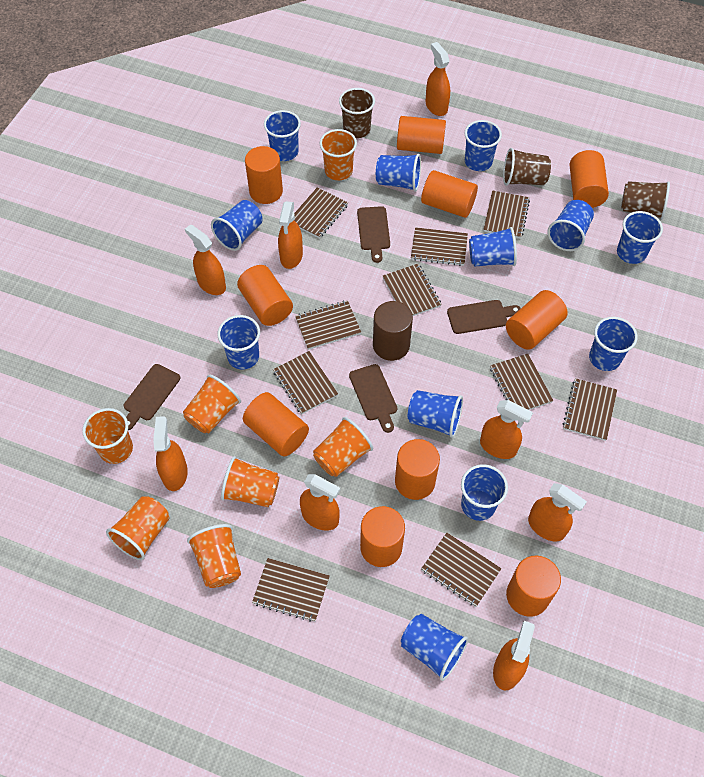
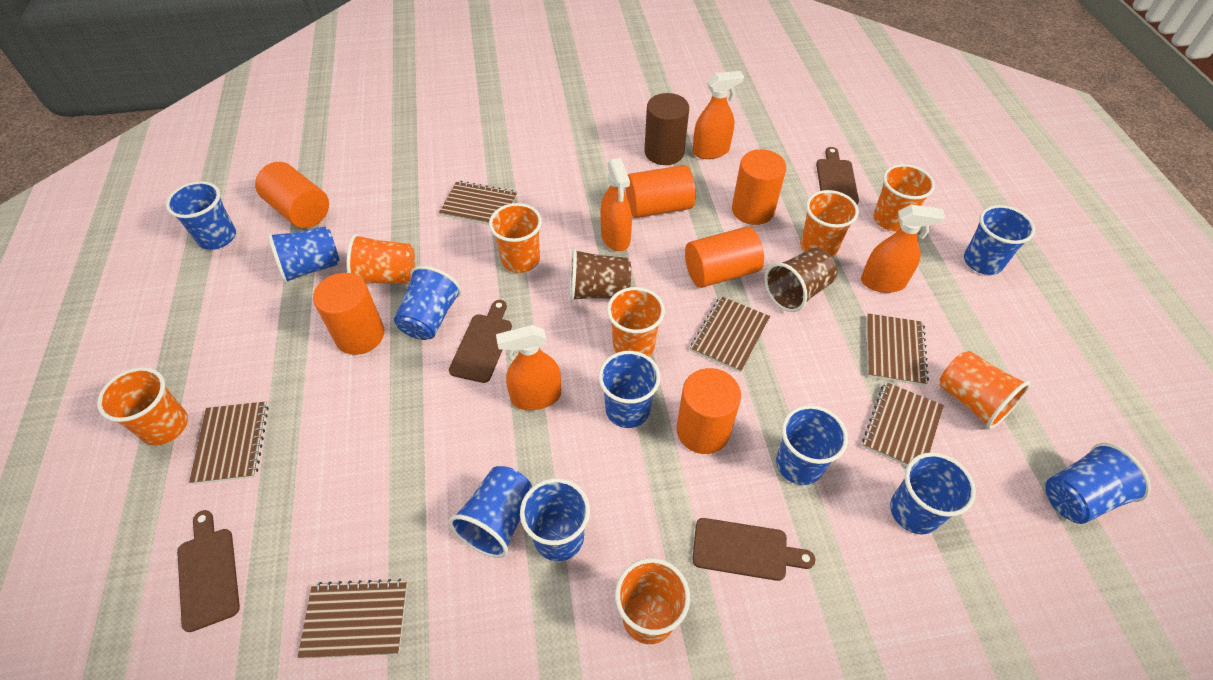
blue cup: 12 -> 10
brown cup: 3 -> 2
brown notebook: 10 -> 6
orange cup: 7 -> 8
orange cylinder: 10 -> 6
orange spray bottle: 8 -> 4

